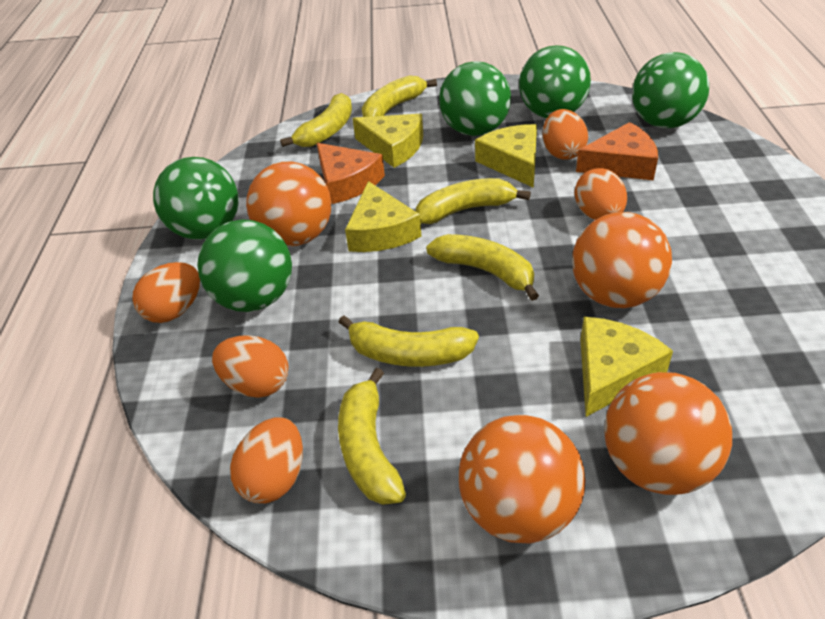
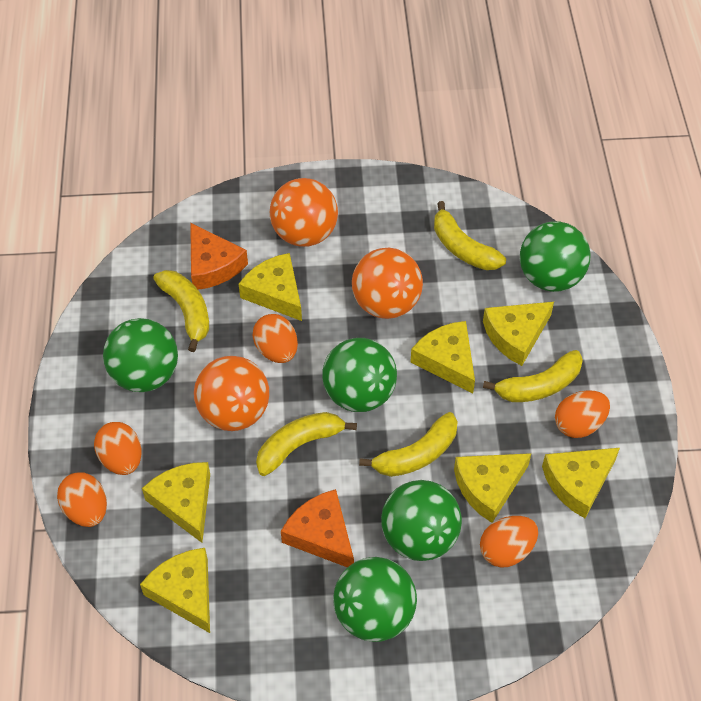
orange ball: 4 -> 3
yellow banana: 6 -> 5
yellow cheese: 4 -> 7

